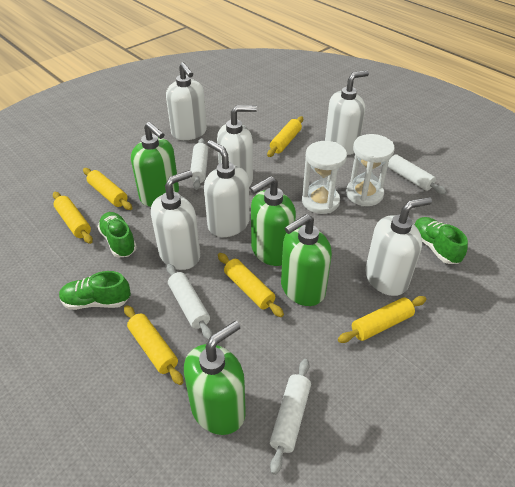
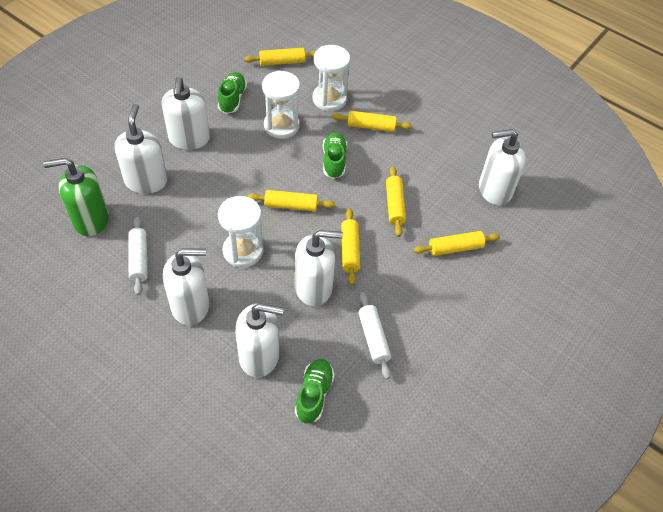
green soap dispenser: 4 -> 1
white hourglass: 2 -> 3
white rolling pin: 4 -> 2

